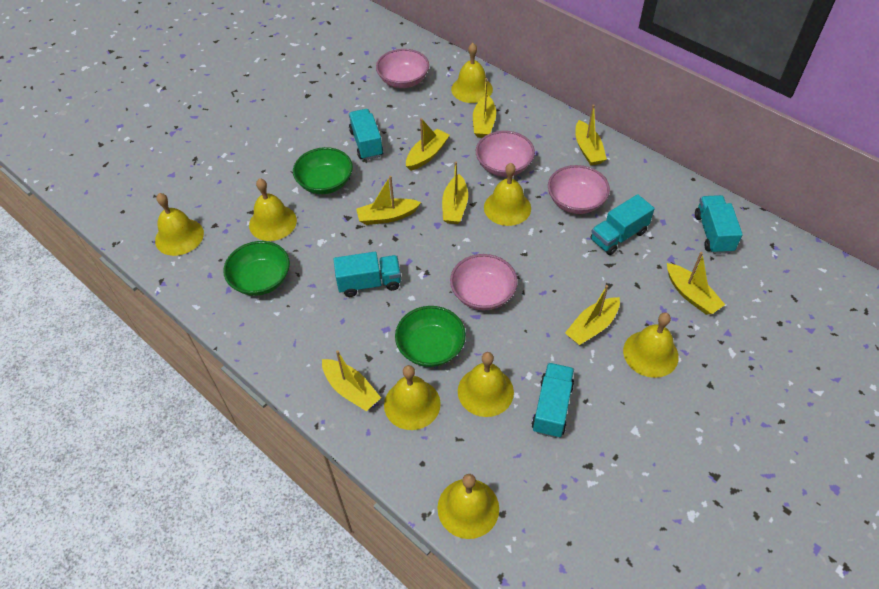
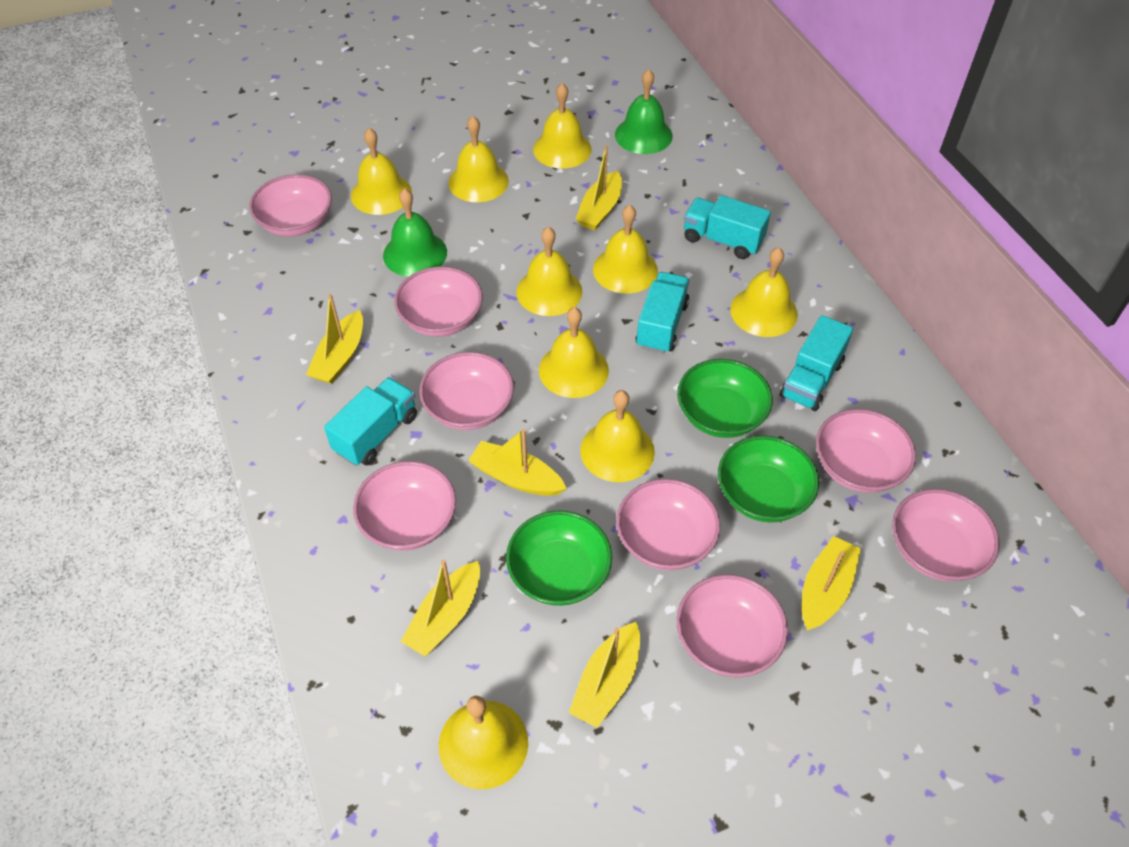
green bell: 0 -> 2
pink bowl: 4 -> 8
turquoise truck: 5 -> 4
yellow bell: 8 -> 9
yellow boat: 8 -> 6

